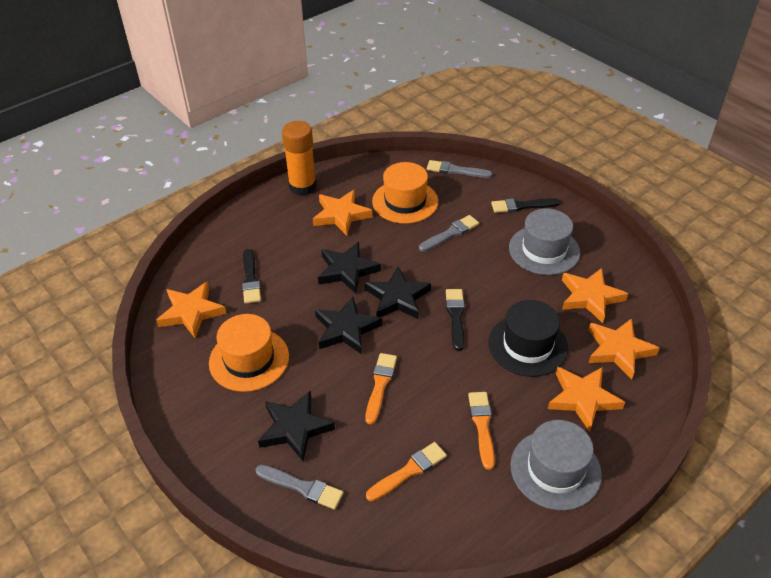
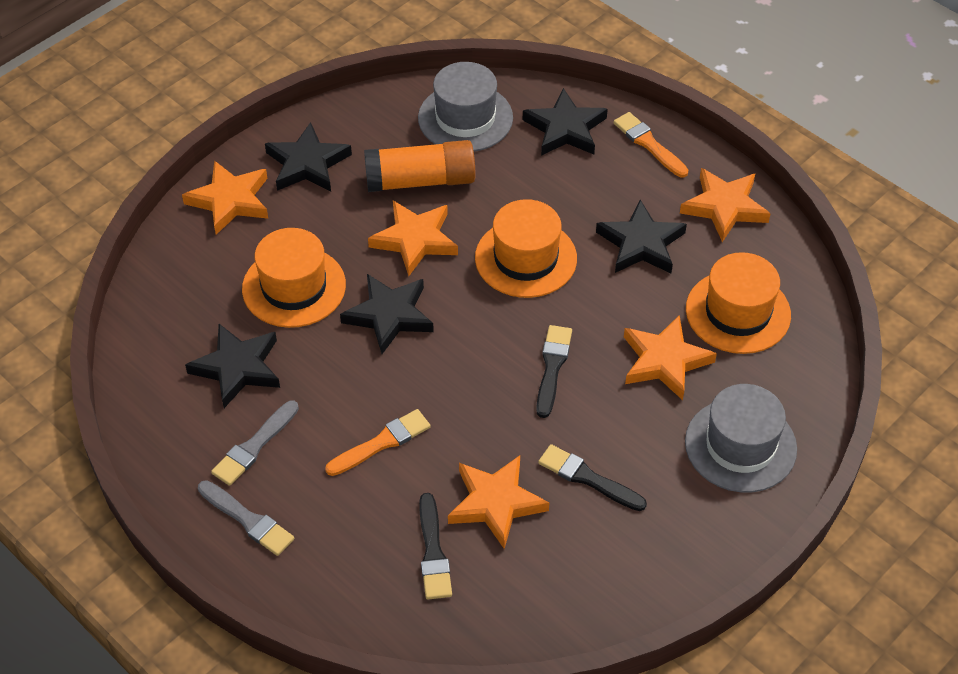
black hat: 1 -> 0
black star: 4 -> 5
grey brush: 3 -> 2
orange brush: 3 -> 2
orange hat: 2 -> 3

